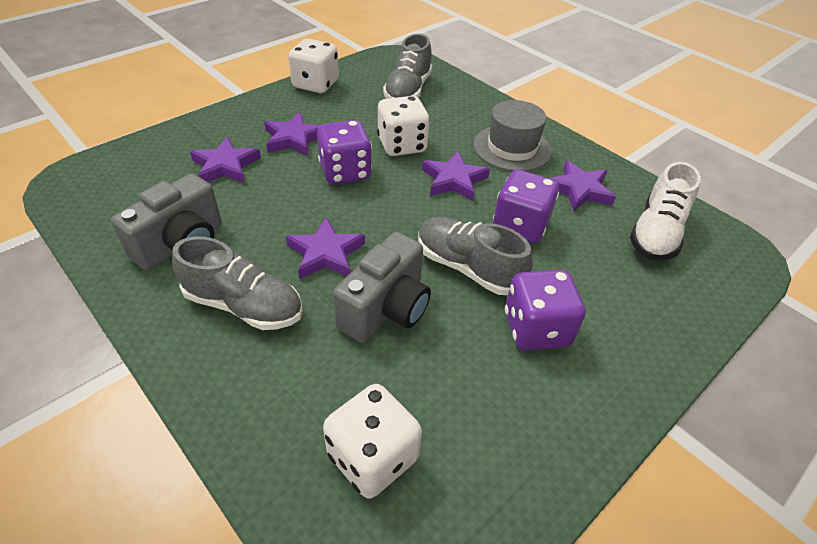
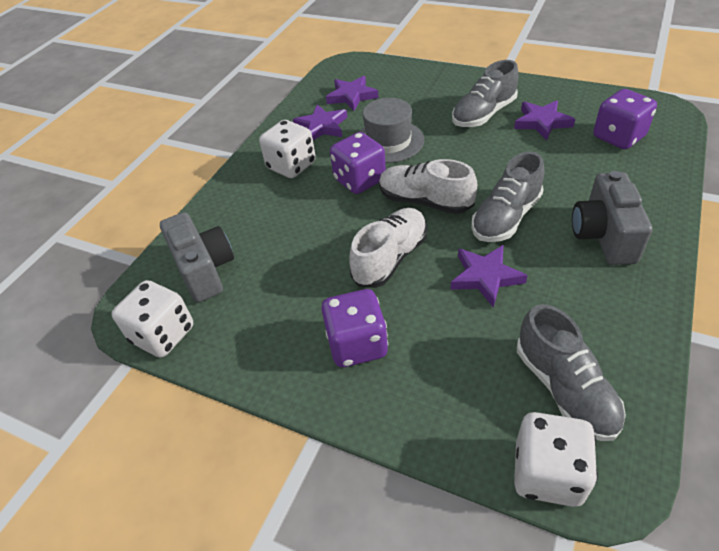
purple star: 5 -> 4
white shoe: 1 -> 2

